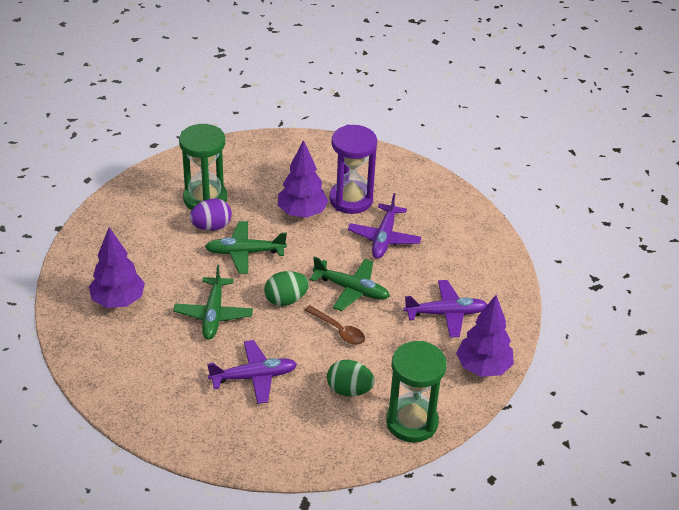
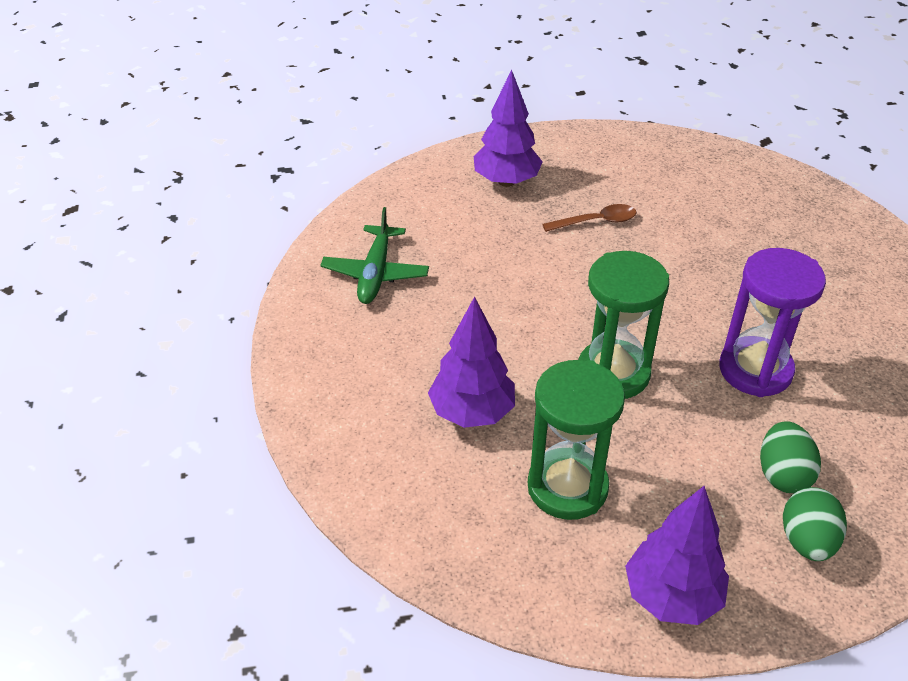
green plane: 3 -> 1
purple egg: 1 -> 0
purple plane: 3 -> 0

